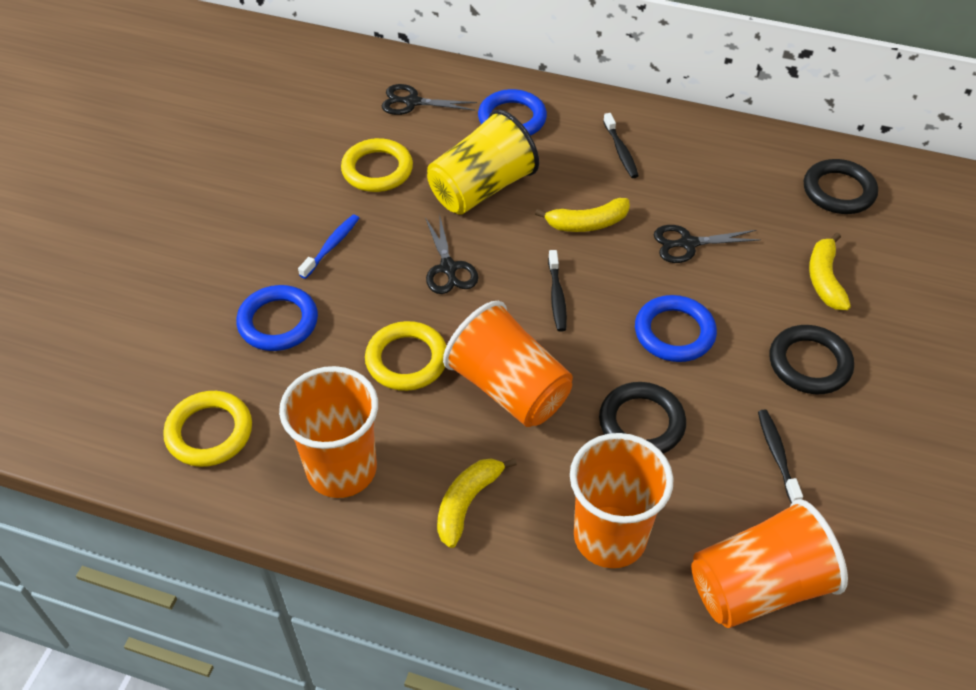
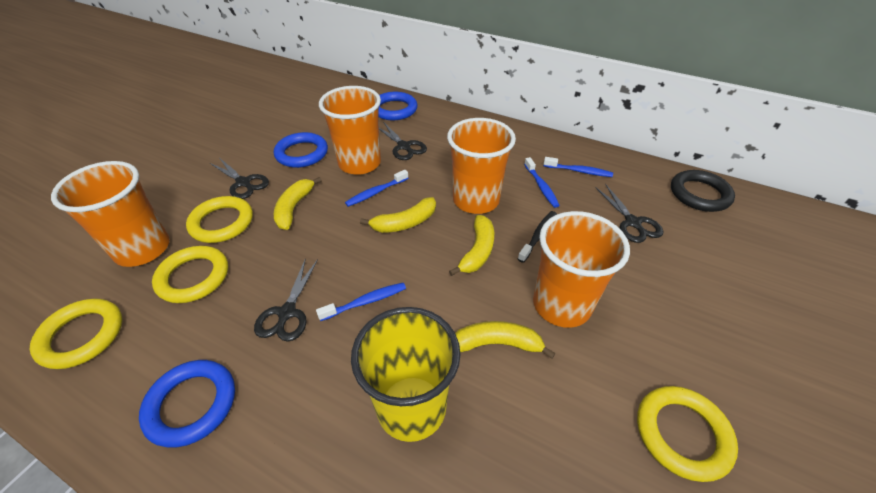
black ring: 3 -> 1
black scissors: 3 -> 4
black toothbrush: 3 -> 1
blue toothbrush: 1 -> 4
yellow banana: 3 -> 4
yellow ring: 3 -> 4

